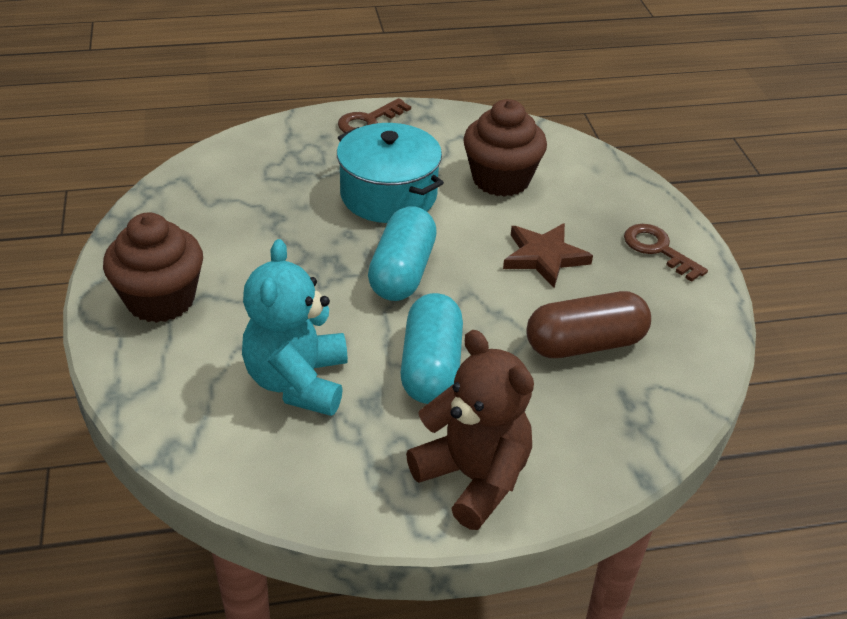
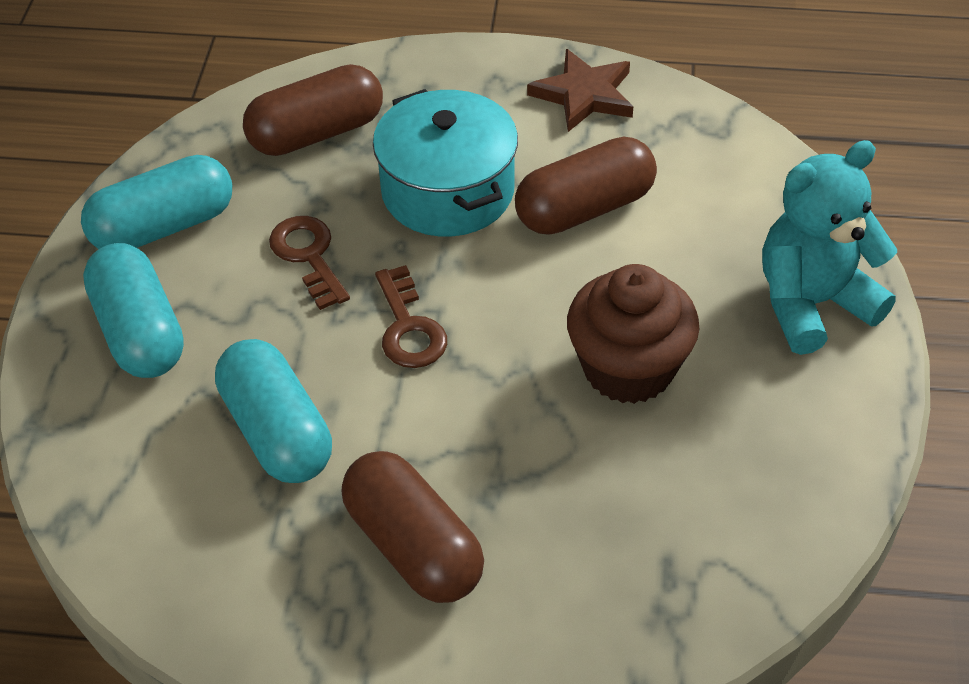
brown capsule: 1 -> 3
brown cupcake: 2 -> 1
brown teddy bear: 1 -> 0
turquoise capsule: 2 -> 3

